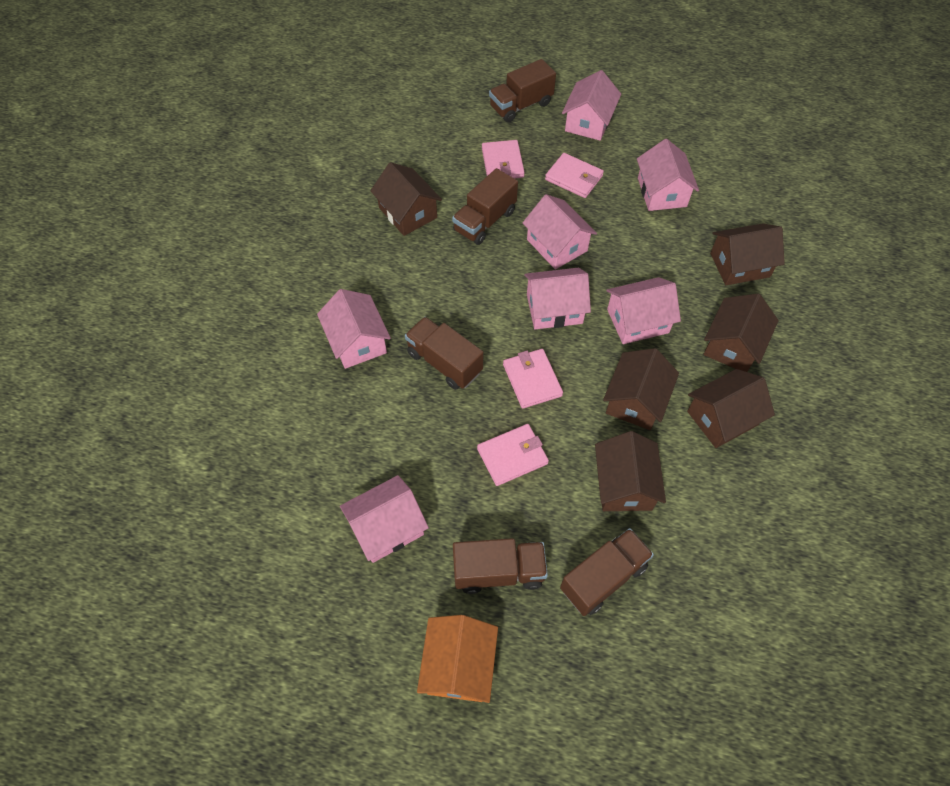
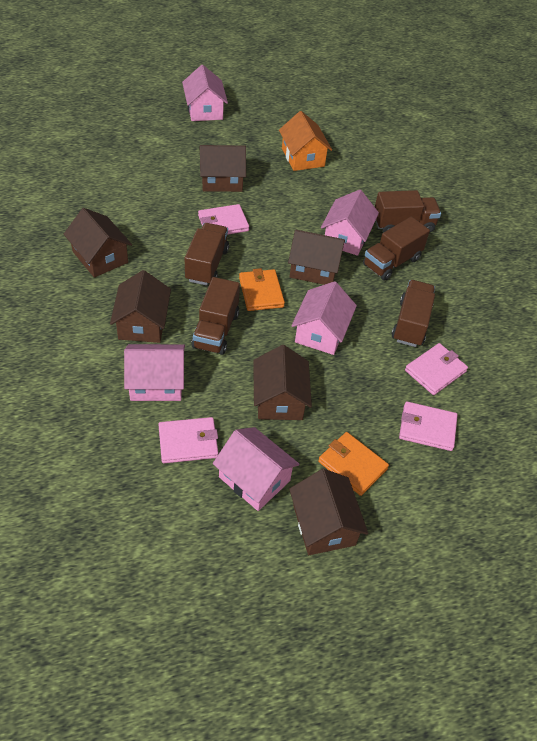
orange wallet: 0 -> 2
pink house: 7 -> 5

